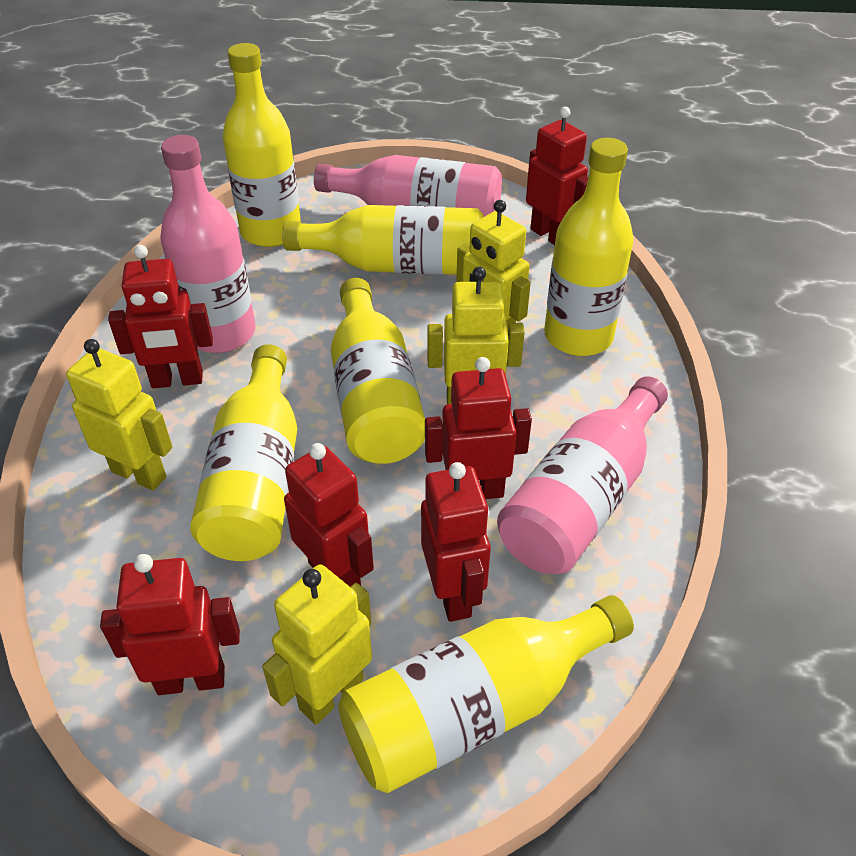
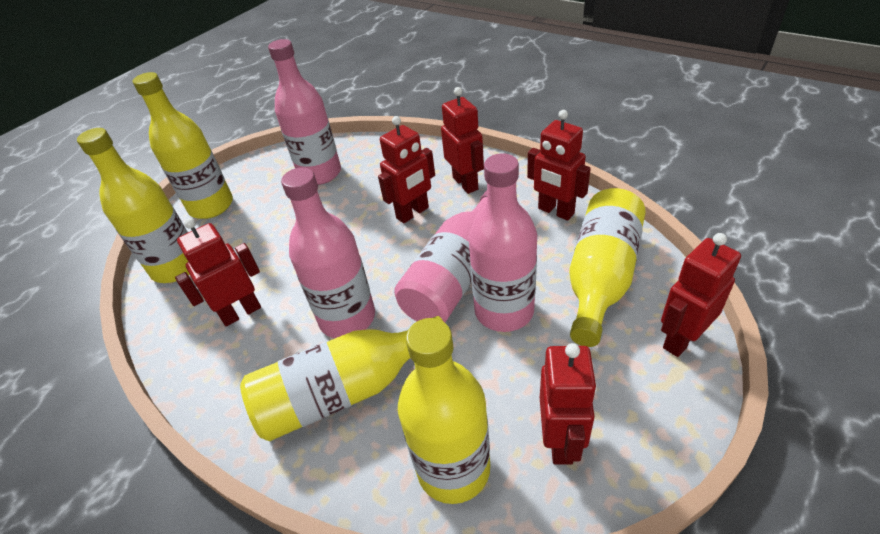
pink bottle: 3 -> 4
yellow bottle: 6 -> 5
yellow robot: 4 -> 0

